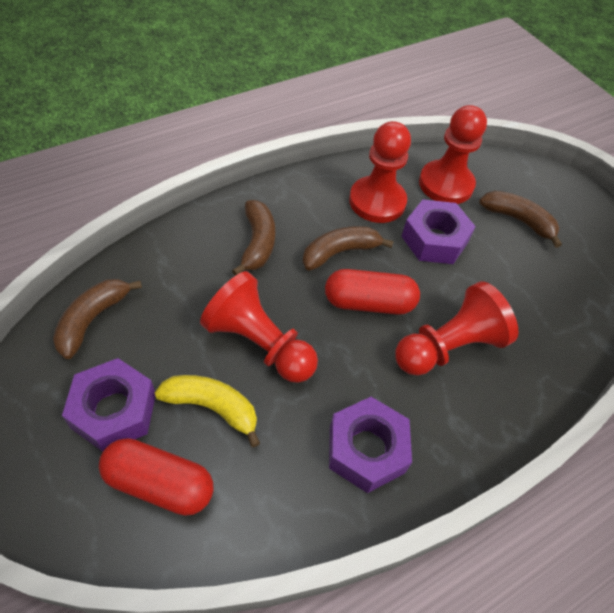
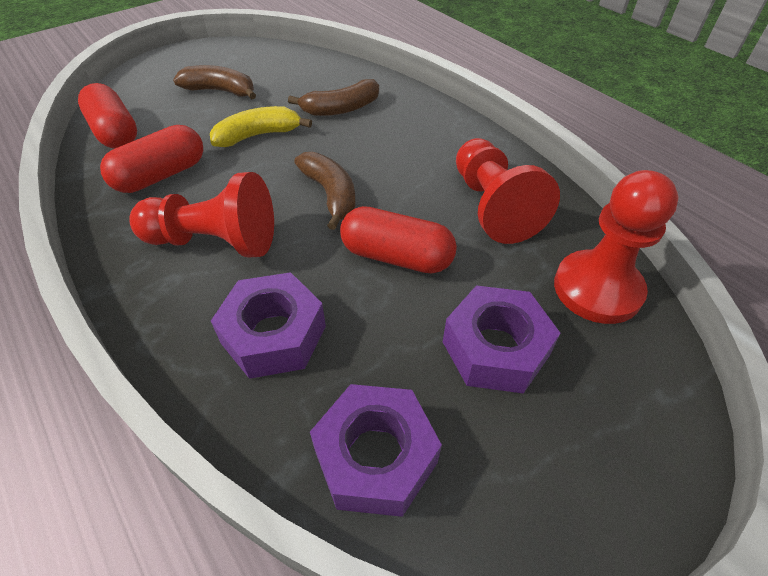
brown banana: 4 -> 3
red capsule: 2 -> 3
red pawn: 4 -> 3

